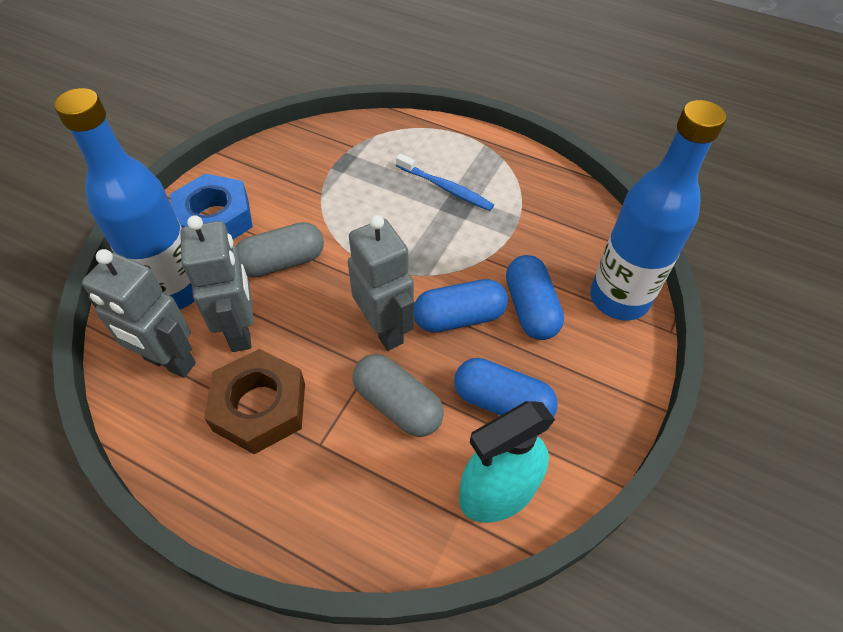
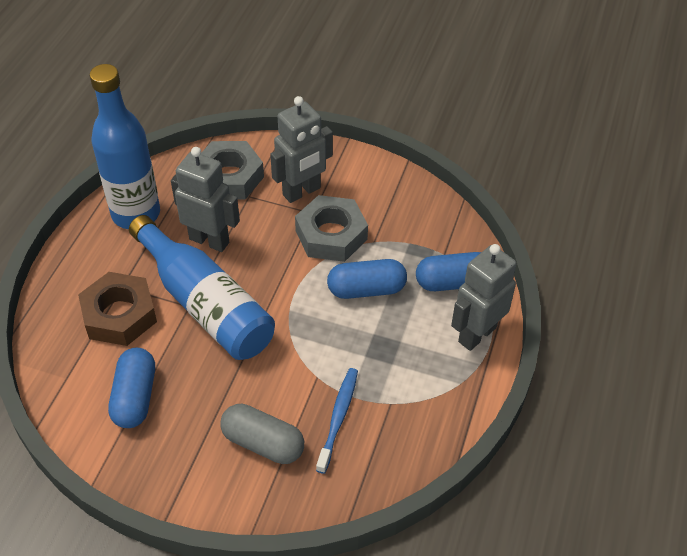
blue nut: 1 -> 0
grey capsule: 2 -> 1
grey nut: 0 -> 2
turquoise spray bottle: 1 -> 0

